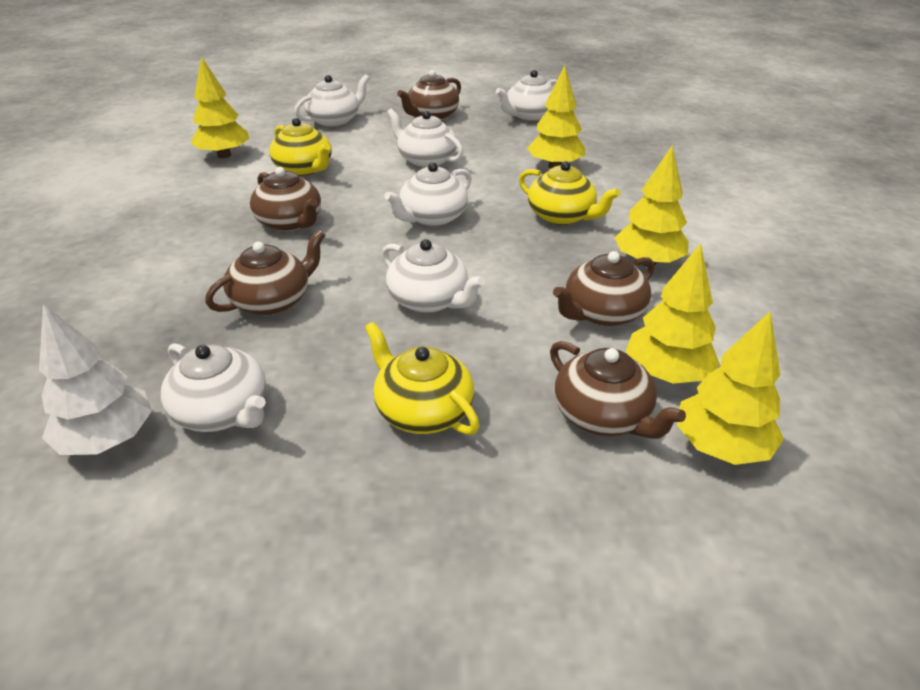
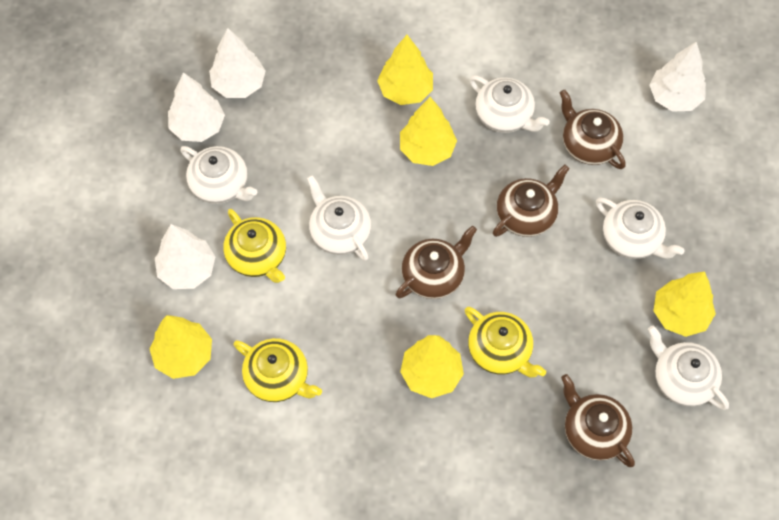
brown teapot: 5 -> 4
white teapot: 6 -> 5
white tree: 1 -> 4

